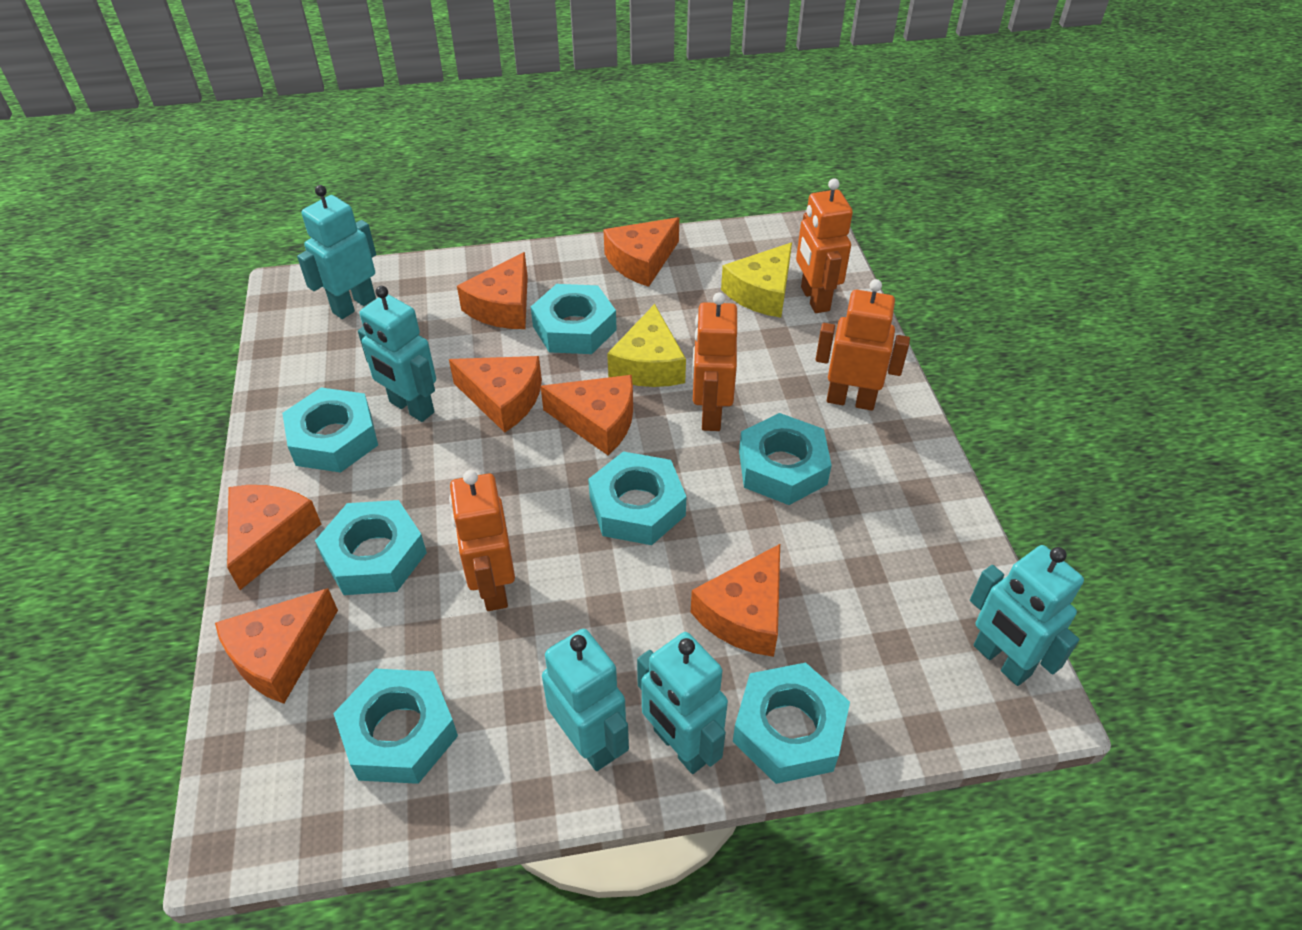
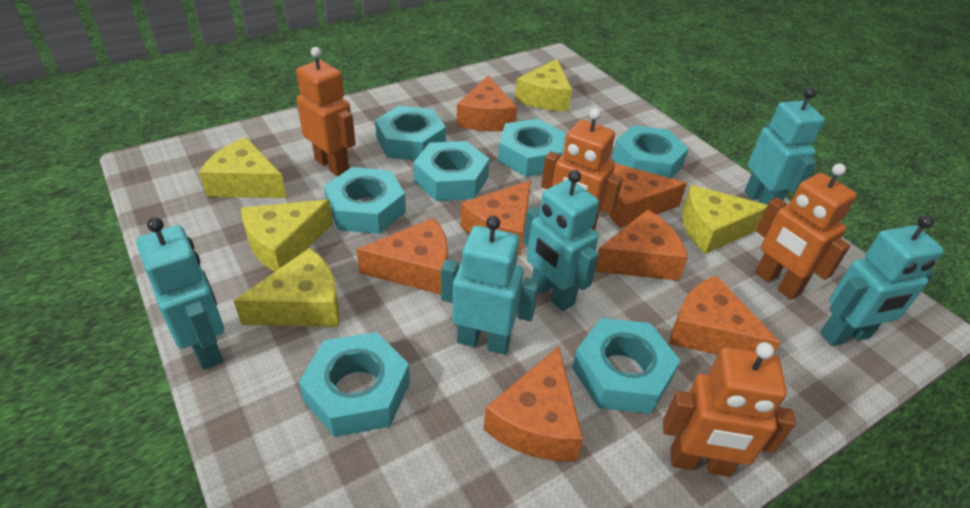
yellow cheese: 2 -> 5

